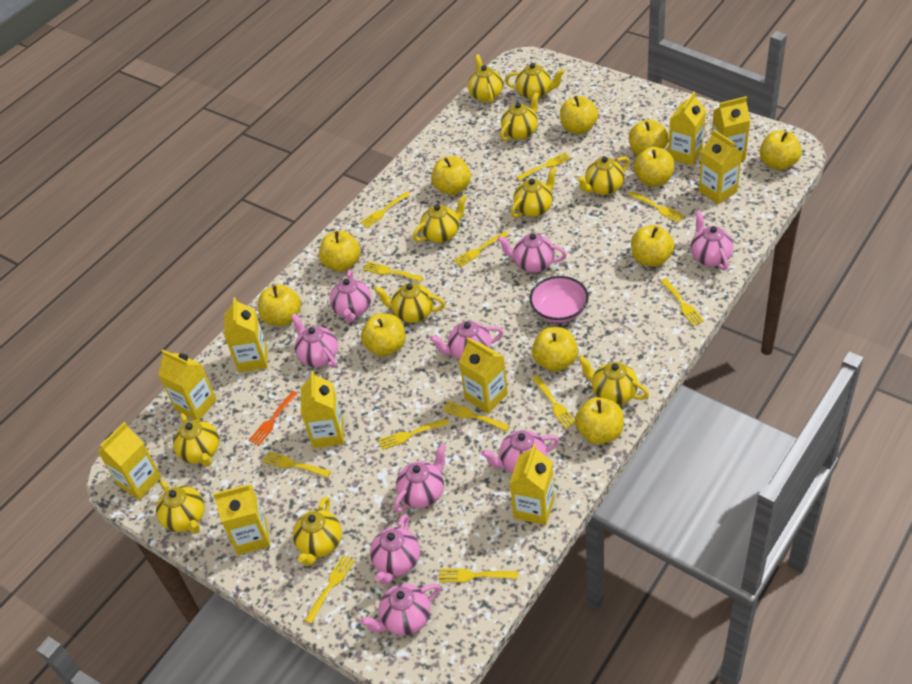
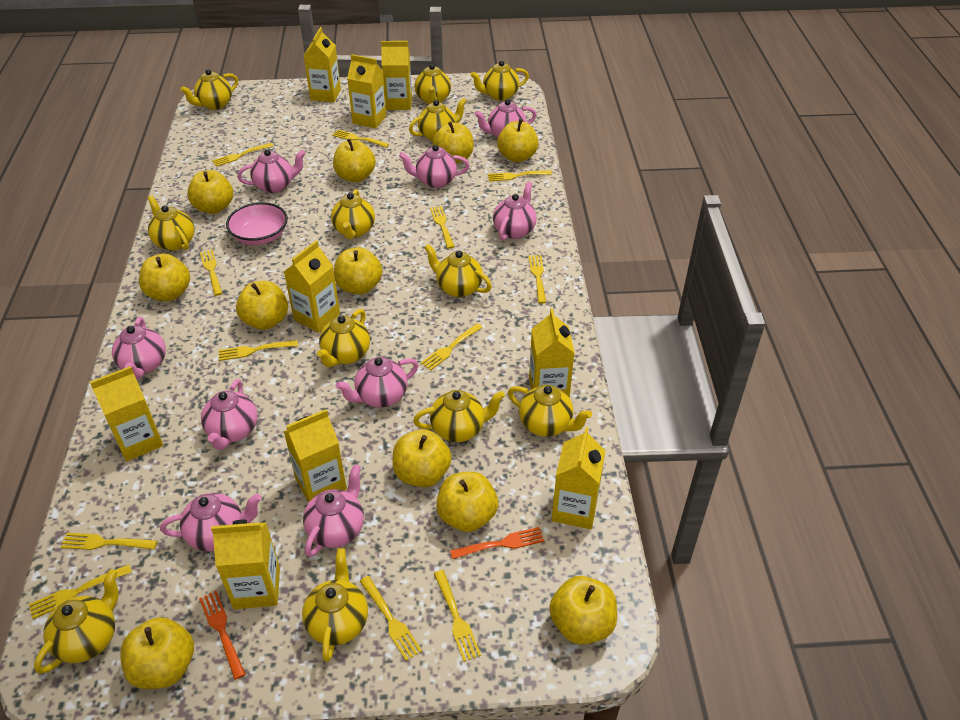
orange fork: 1 -> 2
yellow carton: 10 -> 9
yellow teapot: 11 -> 12

